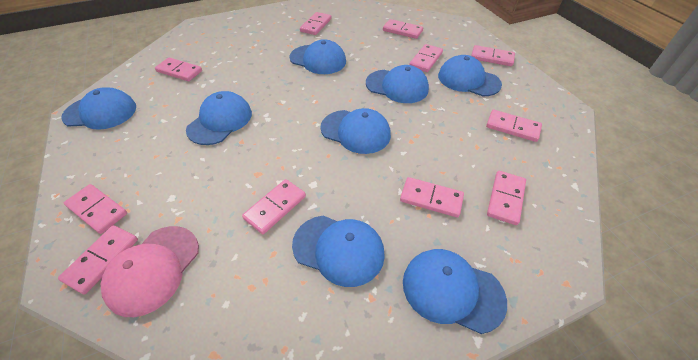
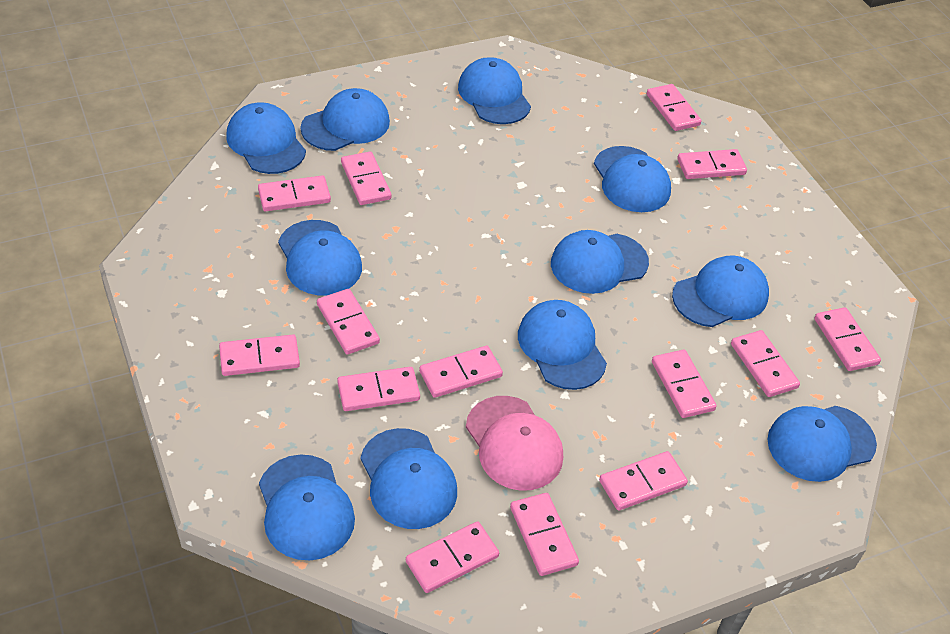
blue cap: 8 -> 11
pink domino: 11 -> 14

